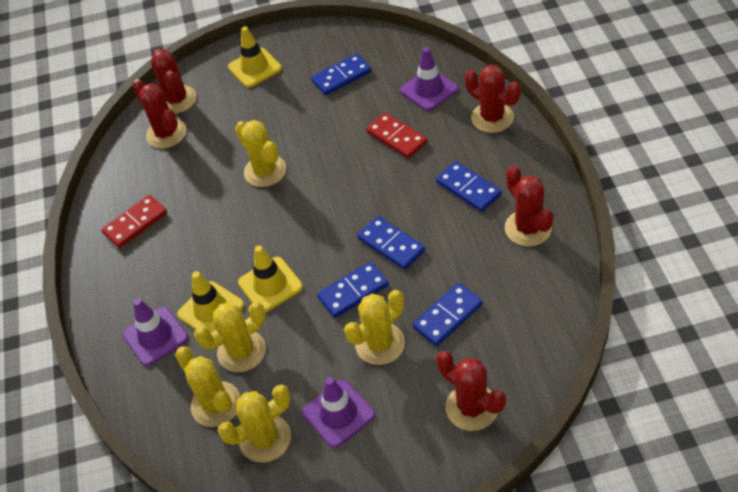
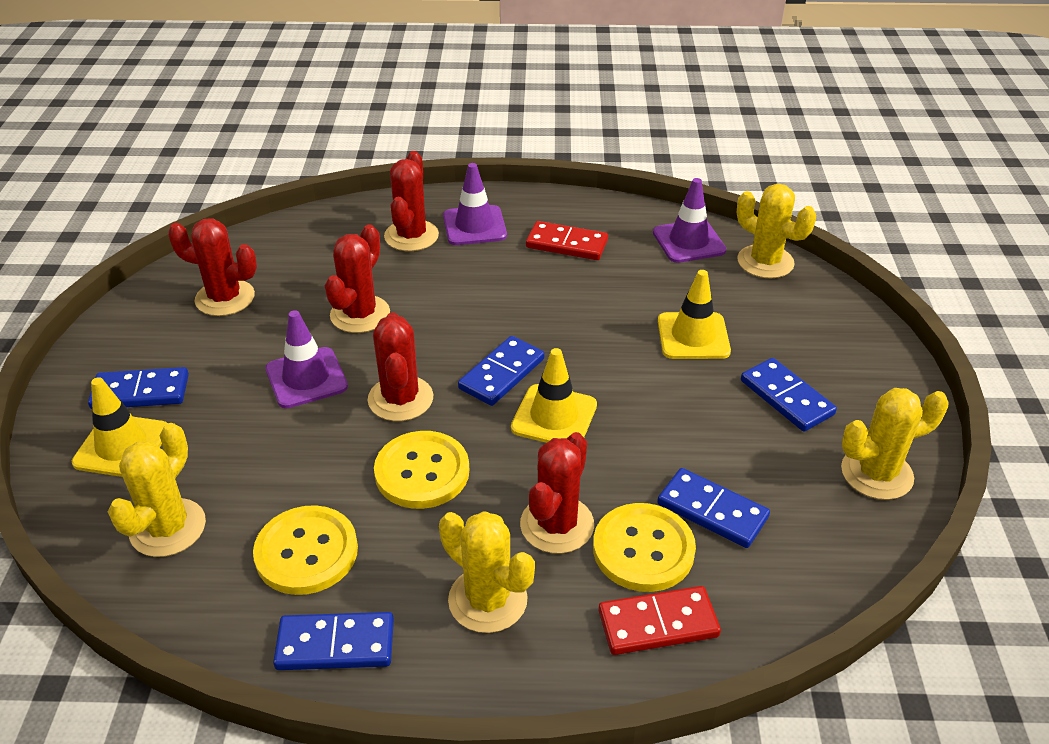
yellow button: 0 -> 3
yellow cactus: 5 -> 4

